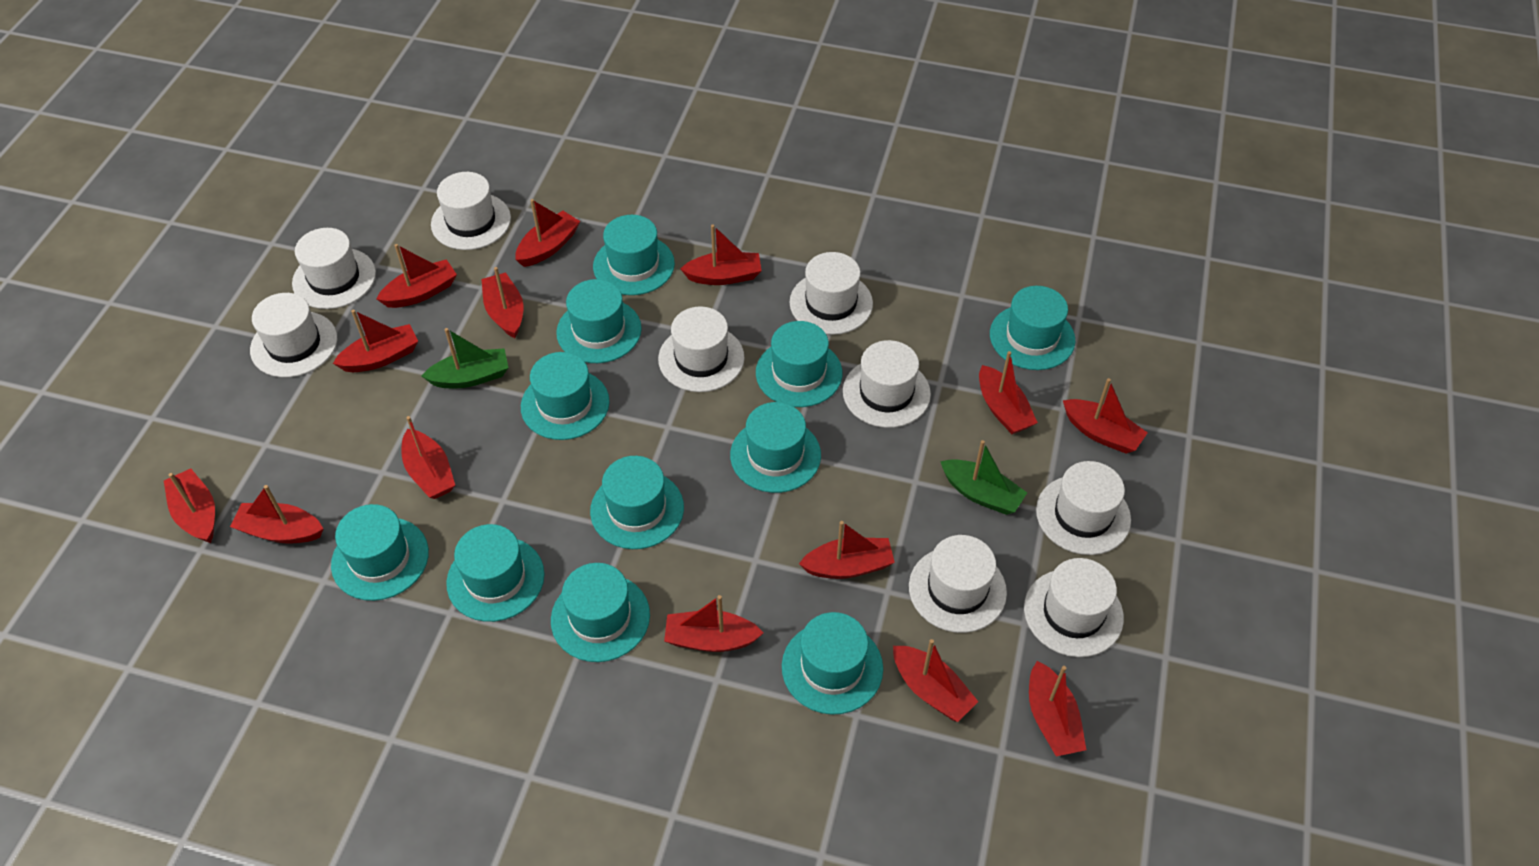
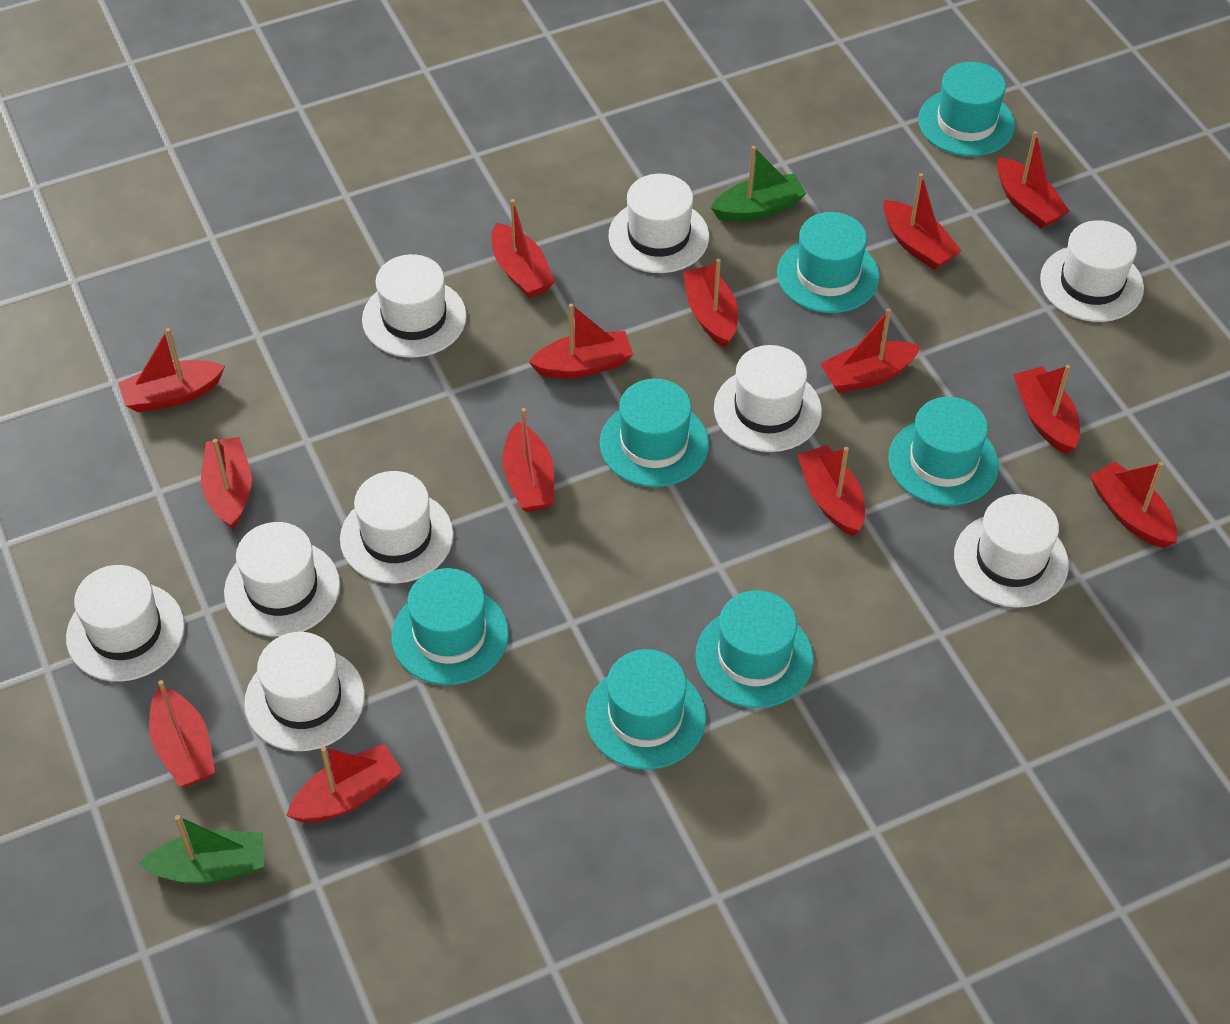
turquoise hat: 11 -> 7

